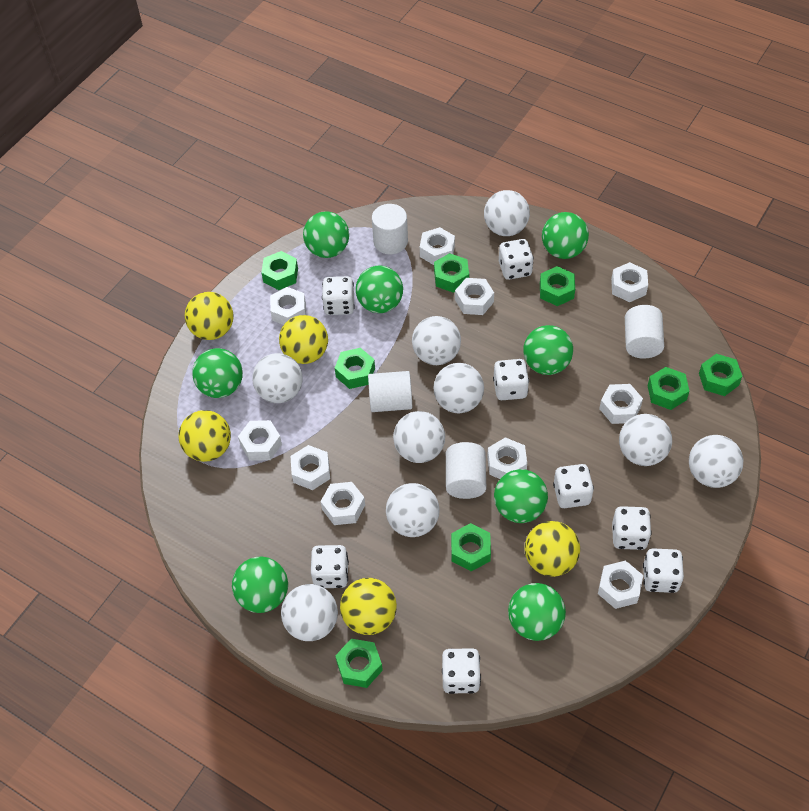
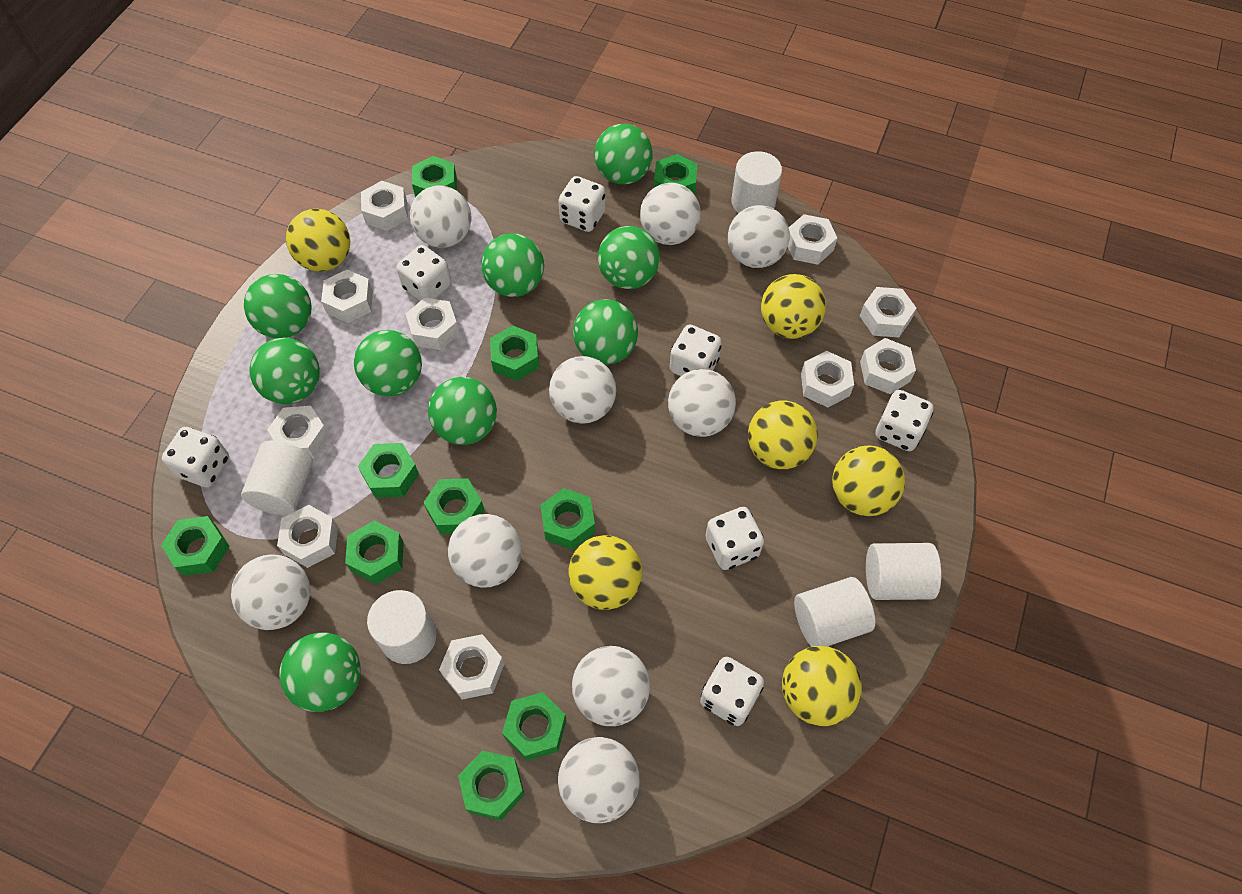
green ball: 8 -> 9
green nut: 8 -> 10
white cylinder: 4 -> 5
white dice: 8 -> 7
yellow ball: 5 -> 6

